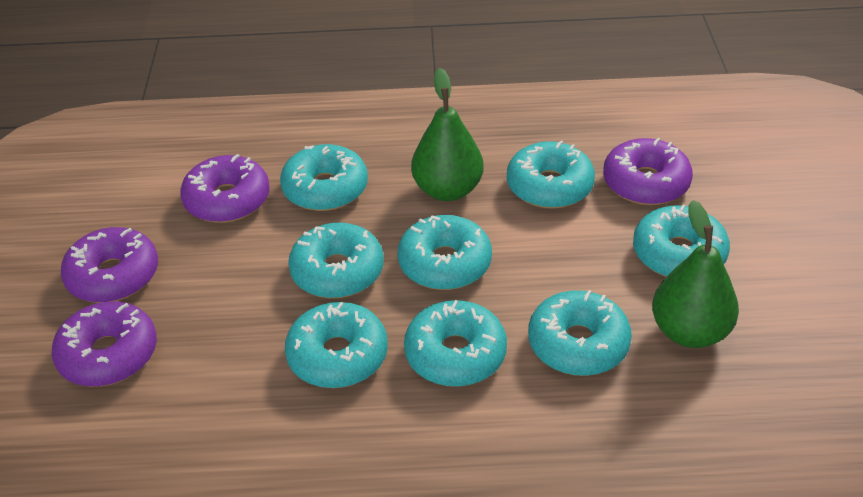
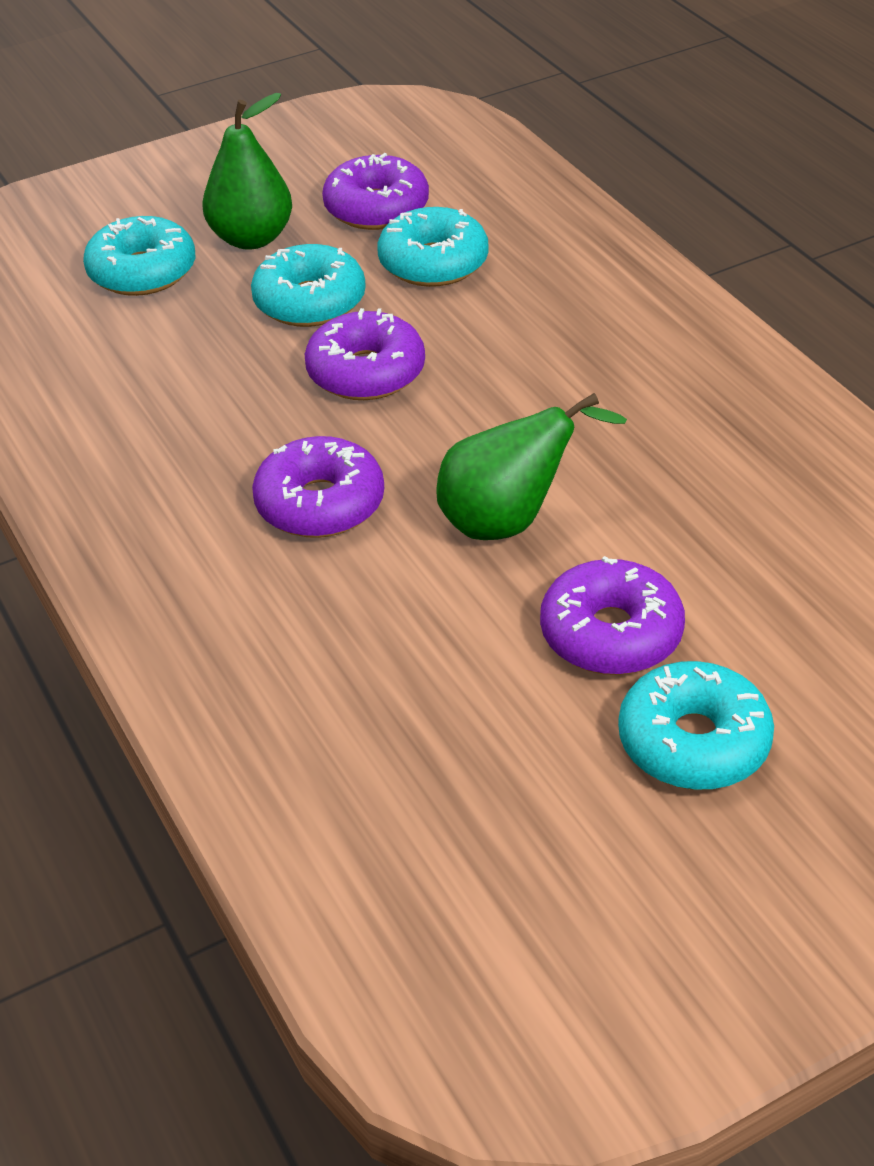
turquoise donut: 8 -> 4

